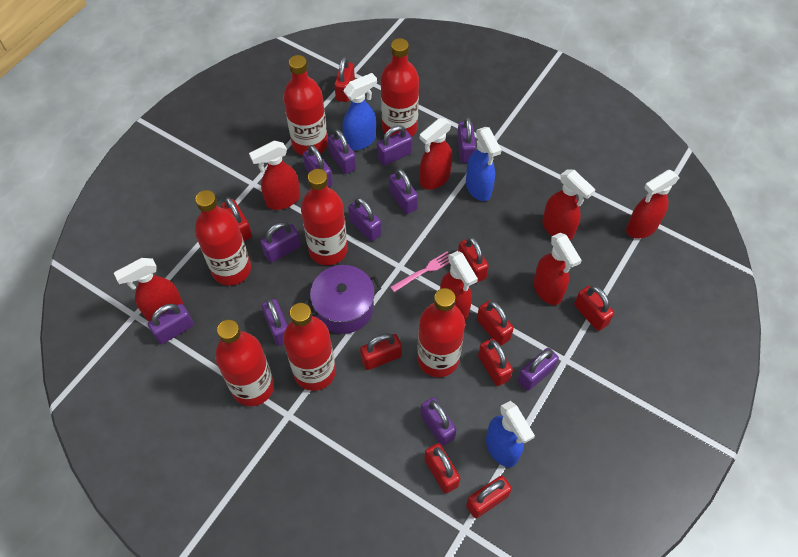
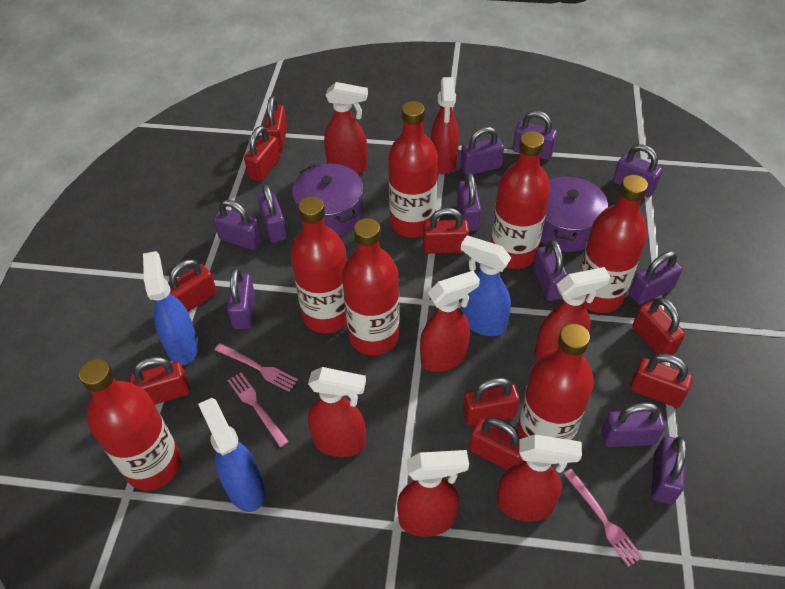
pink fork: 1 -> 3
purple pot: 1 -> 2

